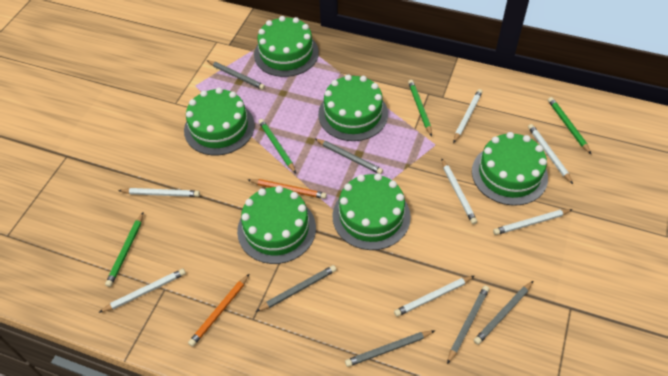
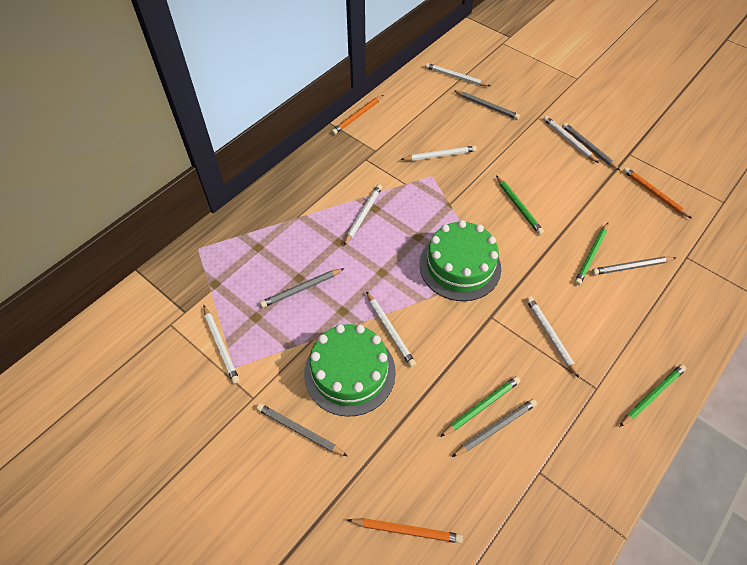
green cake: 6 -> 2
orange pencil: 2 -> 3

